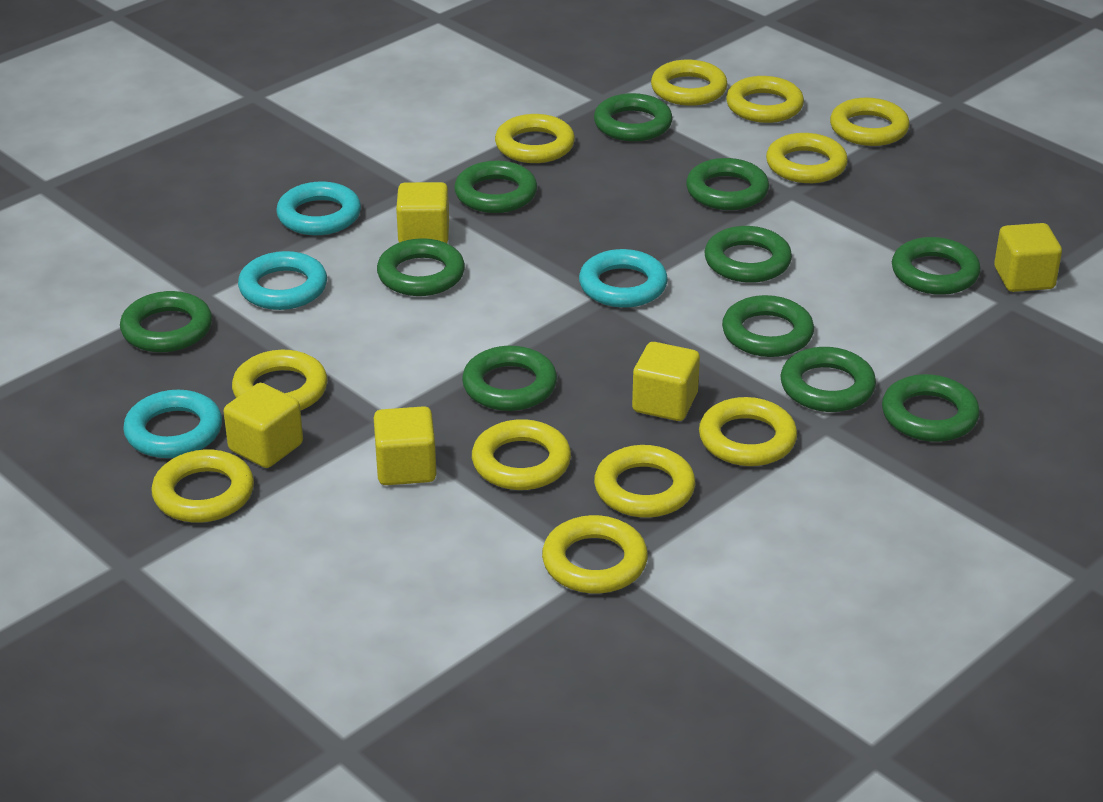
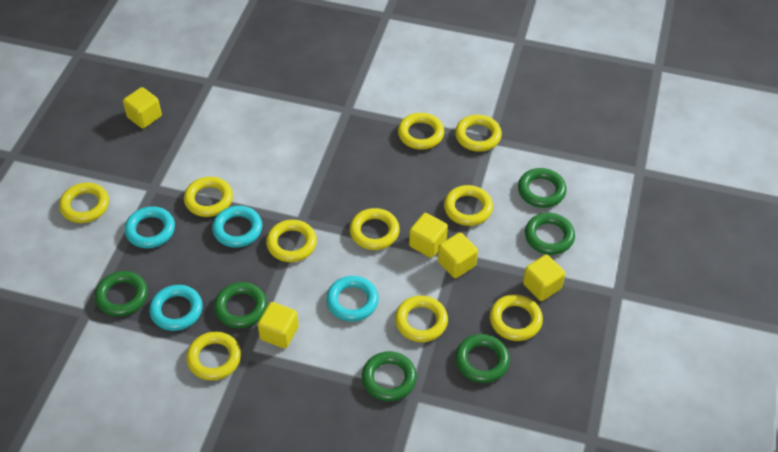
green ring: 11 -> 6
yellow ring: 11 -> 10

